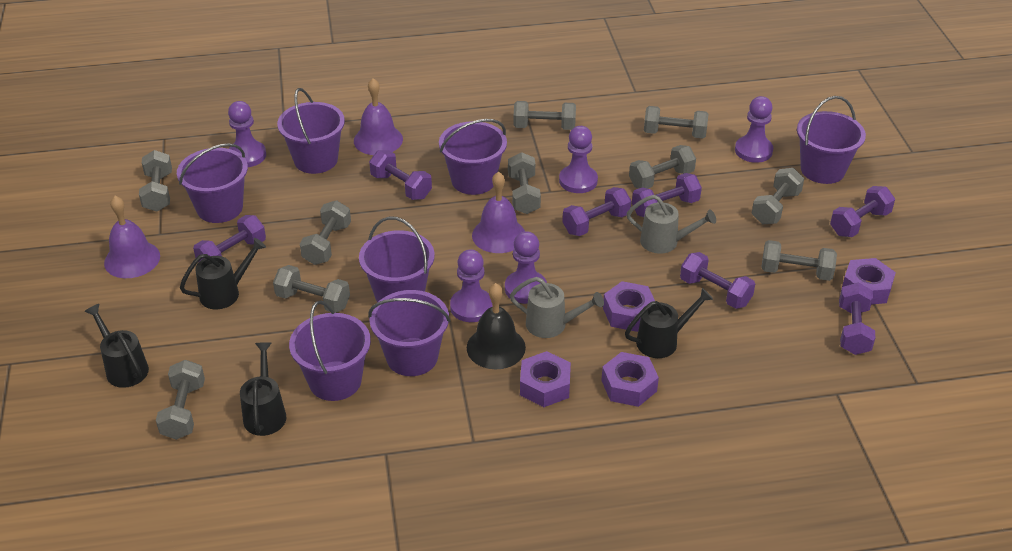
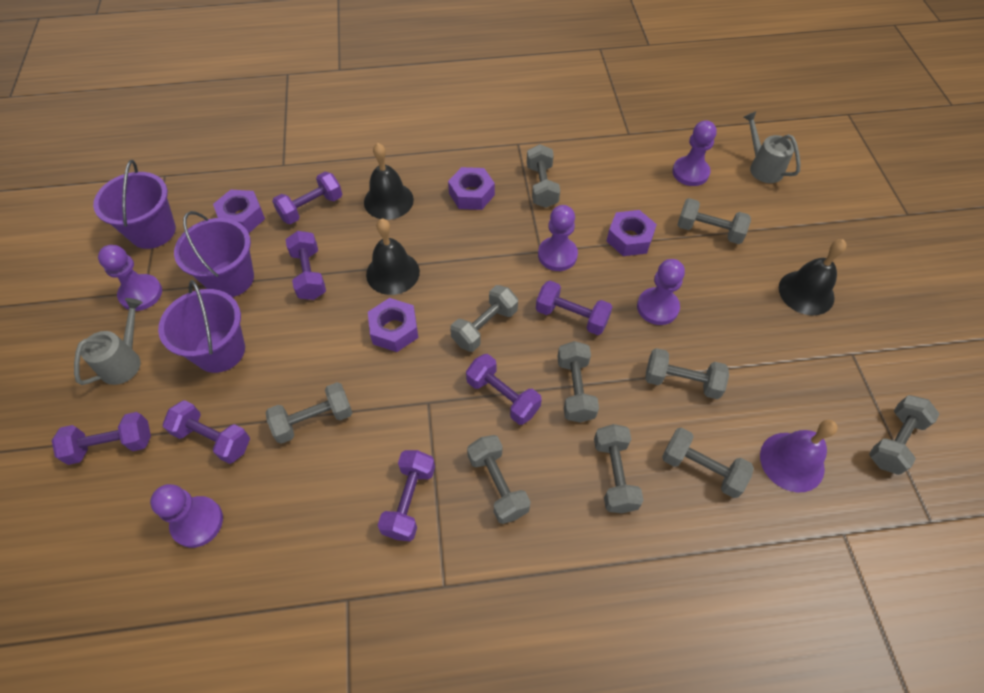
black bell: 1 -> 3
black watering can: 4 -> 0
purple bell: 3 -> 1
purple bucket: 7 -> 3

